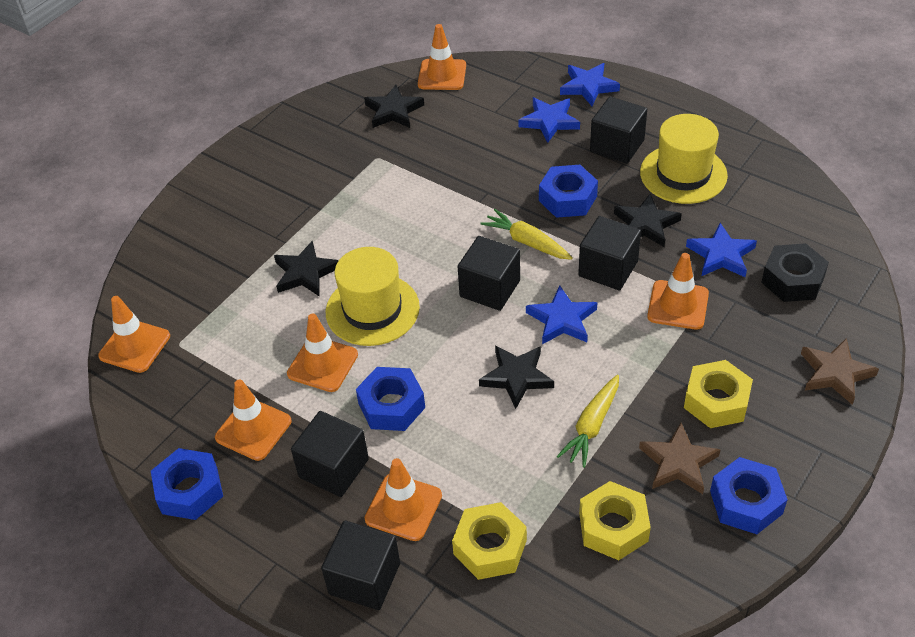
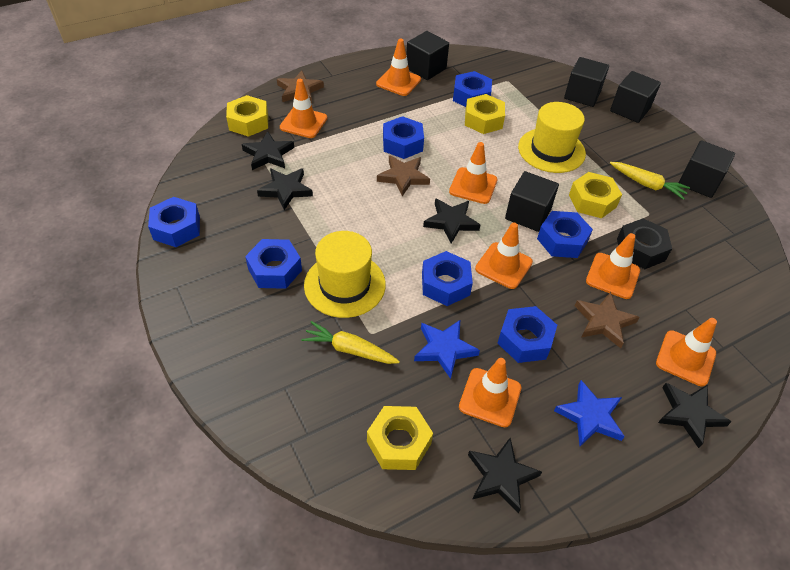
black star: 4 -> 5
blue nut: 4 -> 7
blue star: 4 -> 2
brown star: 2 -> 3
orange traffic cone: 6 -> 7
yellow nut: 3 -> 4

